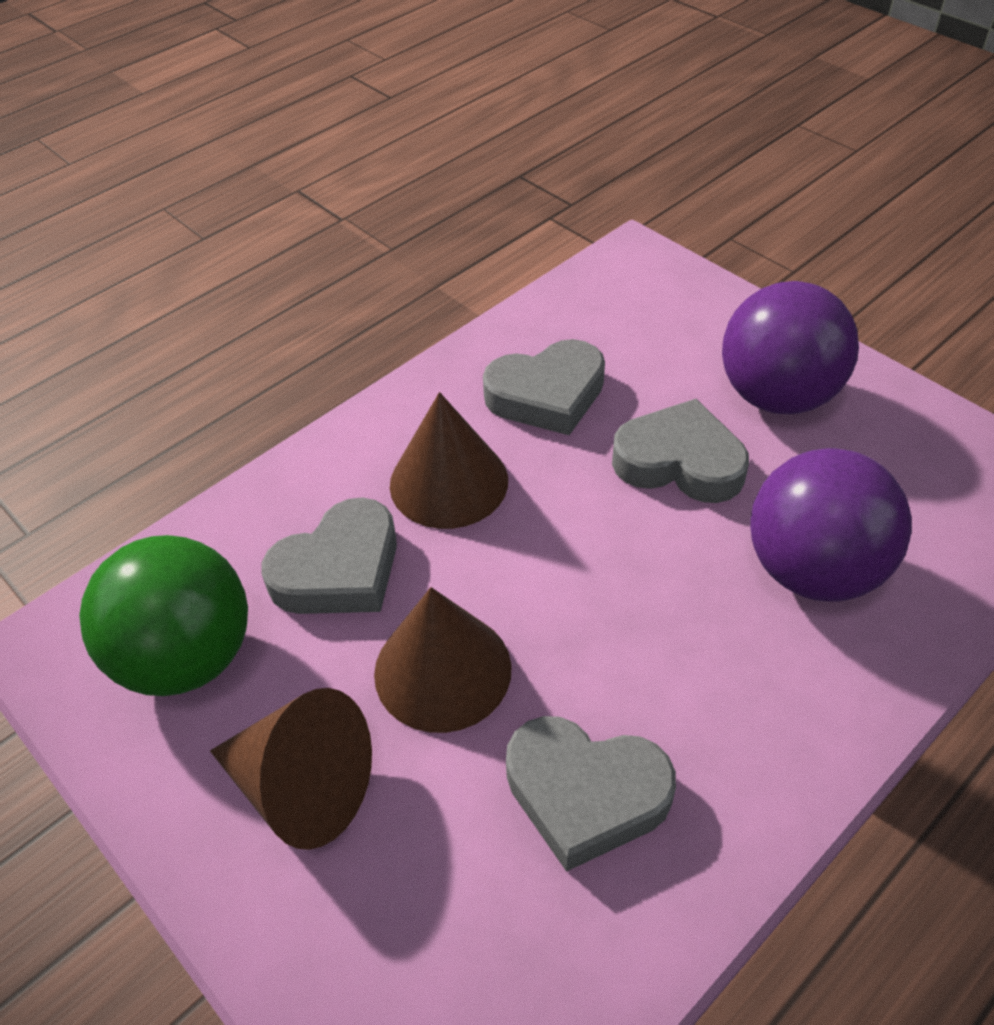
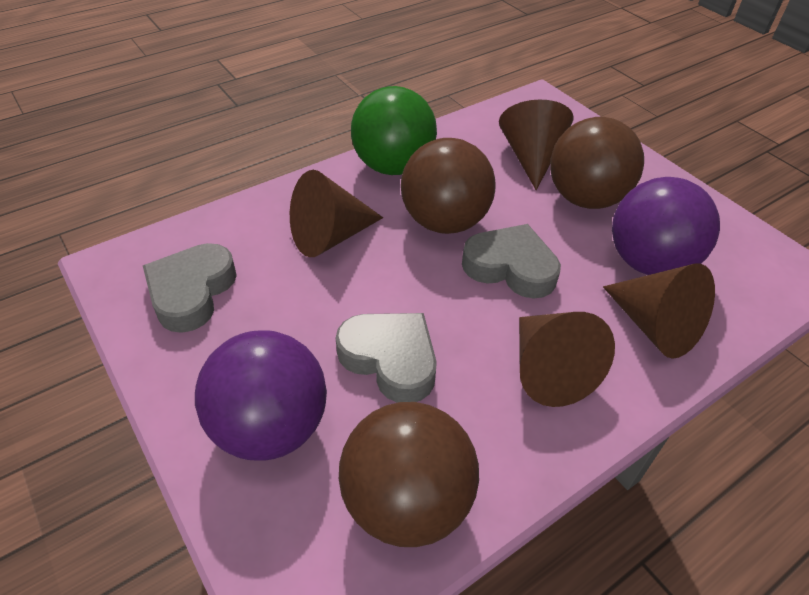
brown ball: 0 -> 3
brown cone: 3 -> 4
grey heart: 4 -> 3

